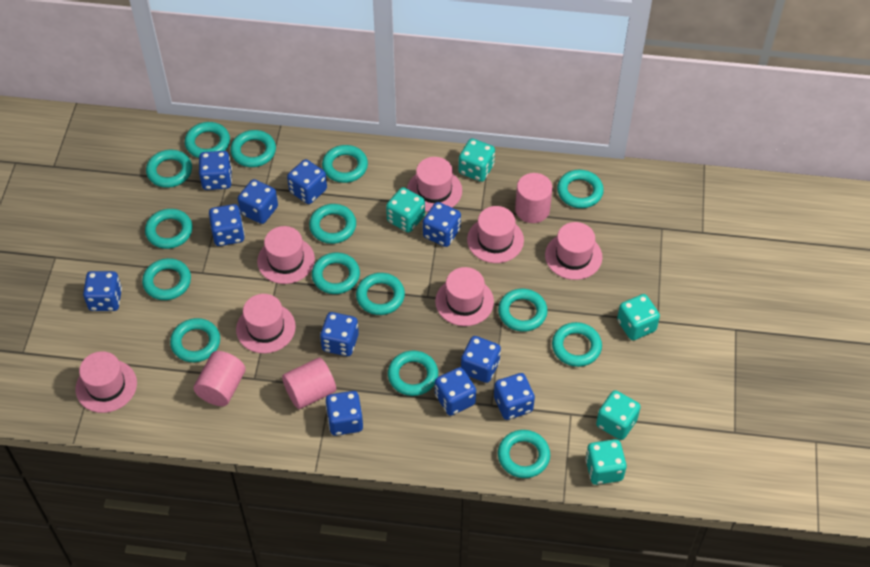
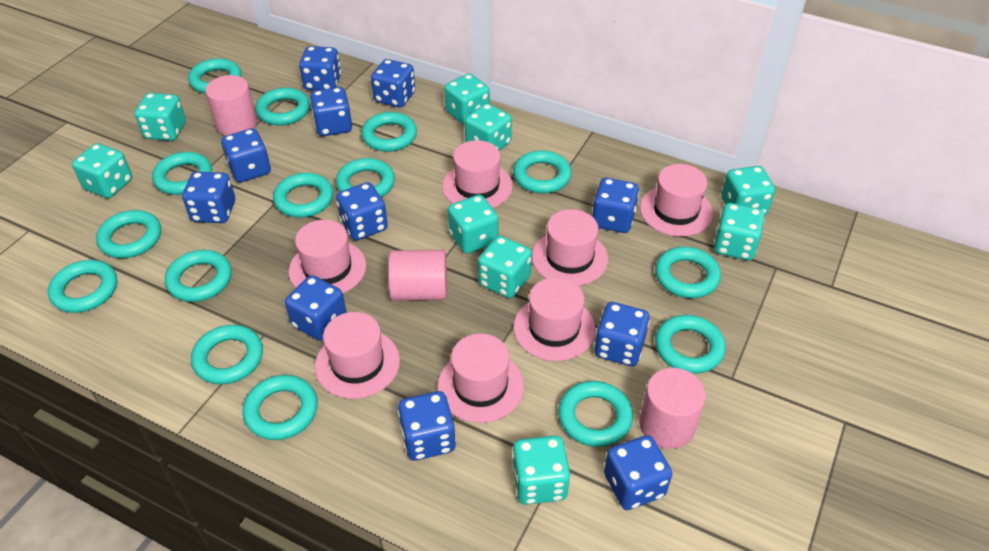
turquoise dice: 5 -> 9

